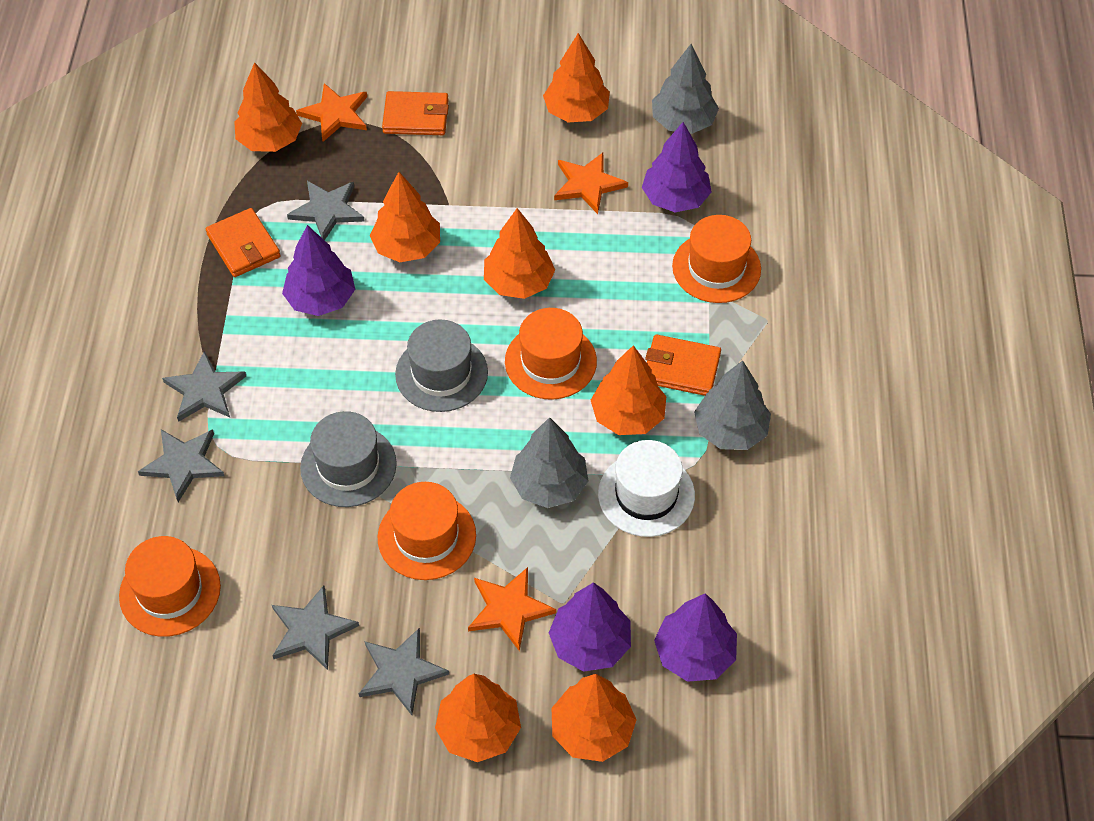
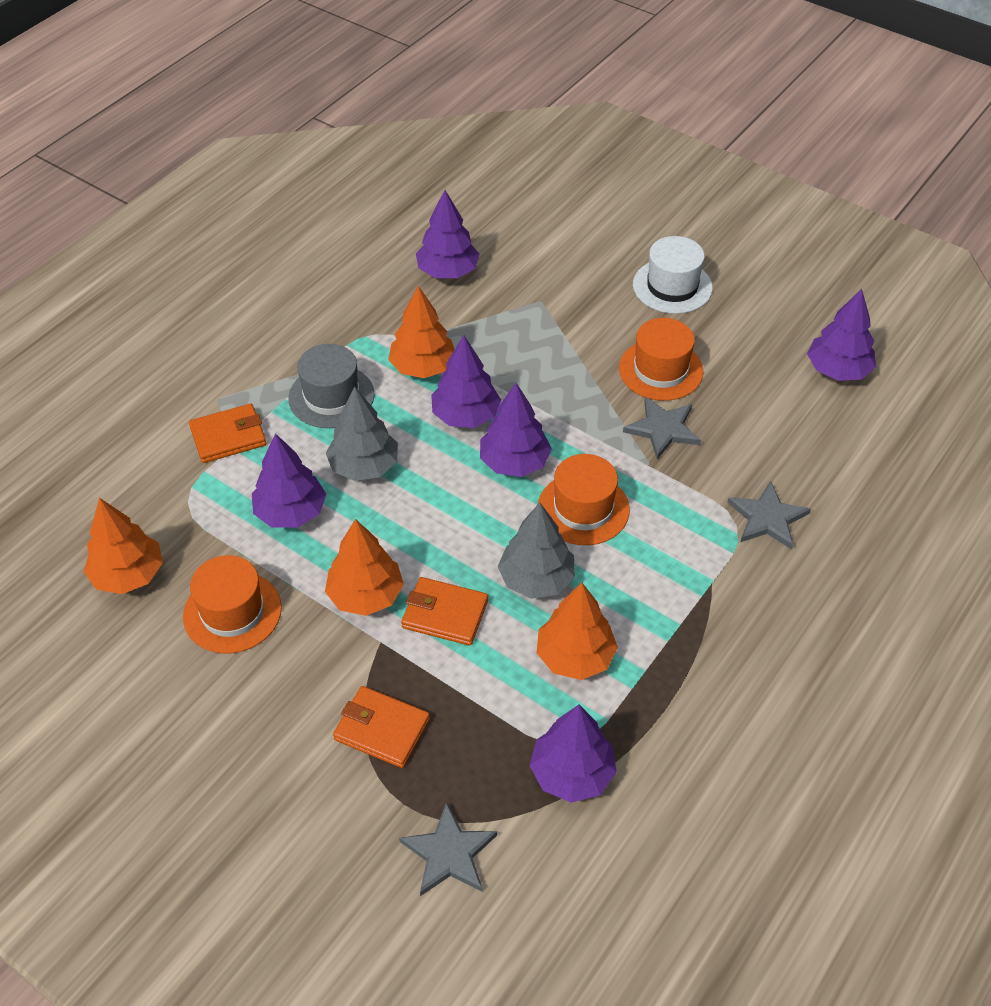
grey hat: 2 -> 1
grey star: 5 -> 3
grey tree: 3 -> 2
orange hat: 4 -> 3
orange star: 3 -> 0
orange tree: 7 -> 4
purple tree: 4 -> 6

